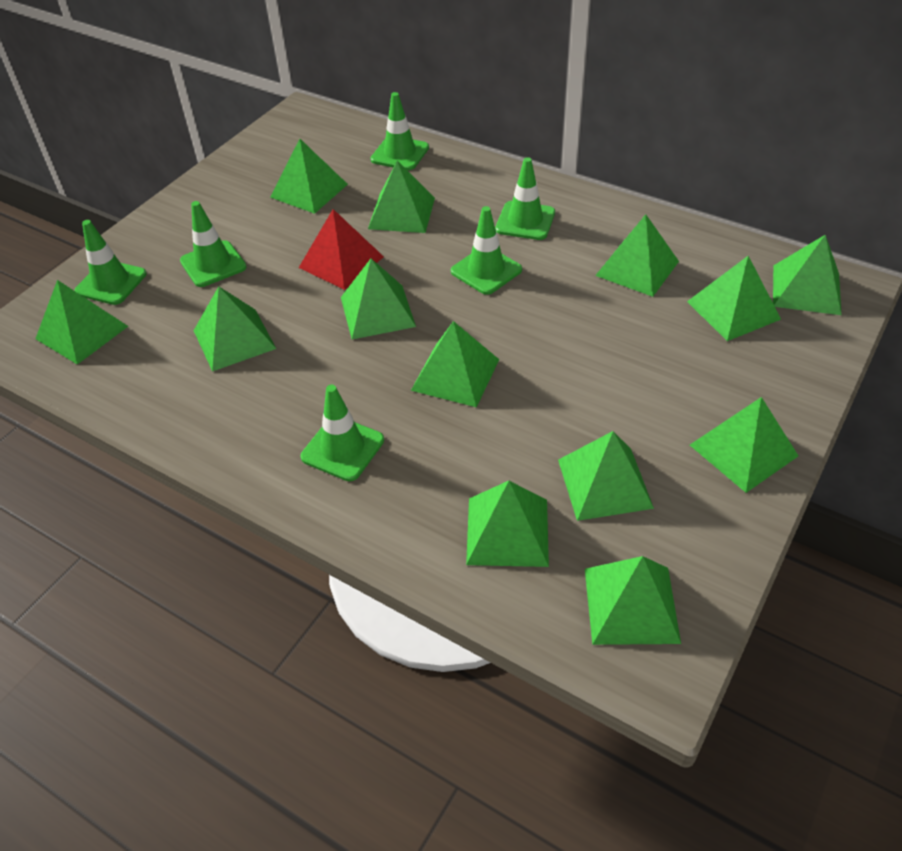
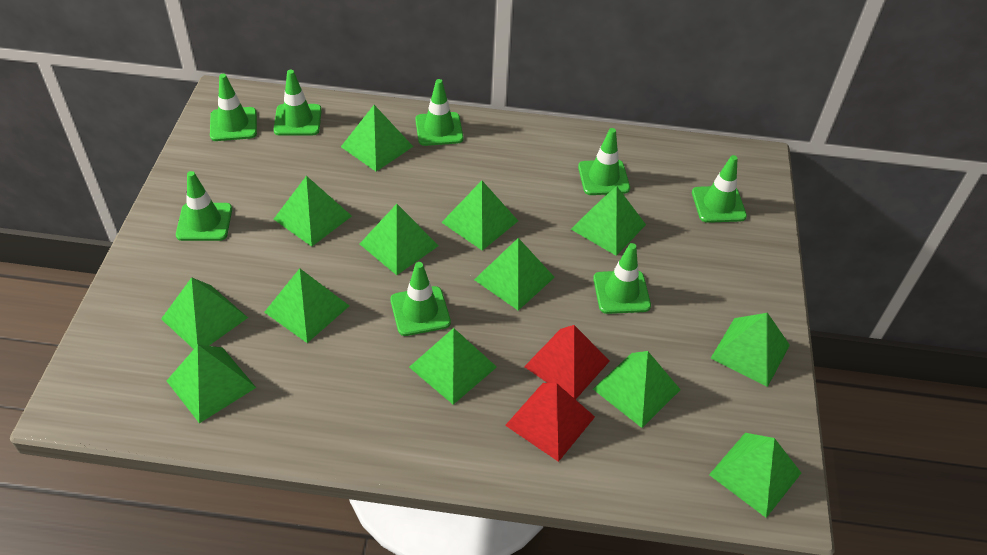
green traffic cone: 6 -> 8
red pyramid: 1 -> 2

